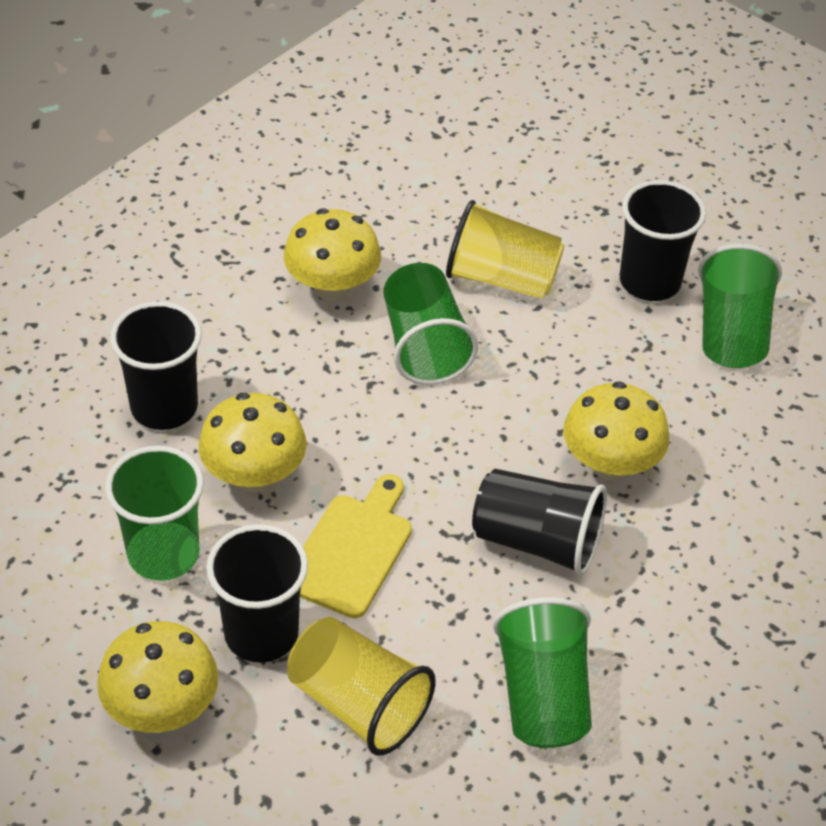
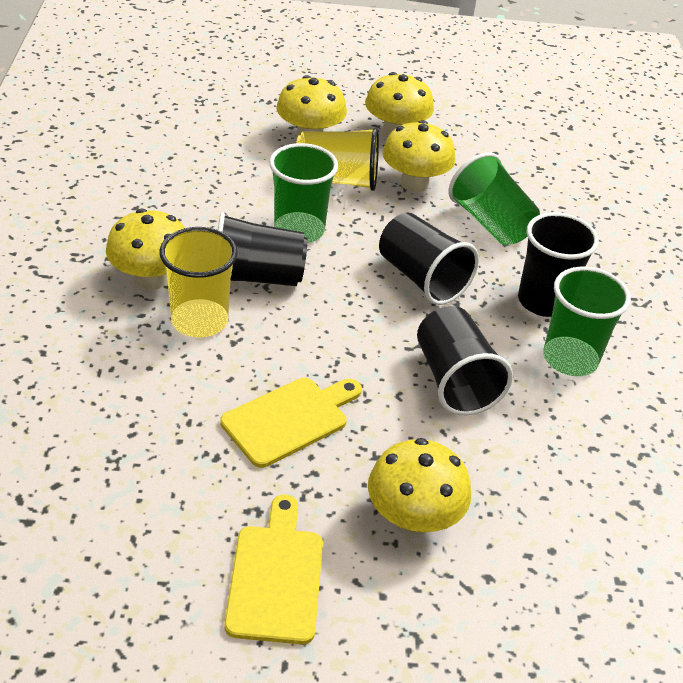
green cup: 4 -> 3
yellow cutting board: 1 -> 2
yellow mushroom: 4 -> 5

